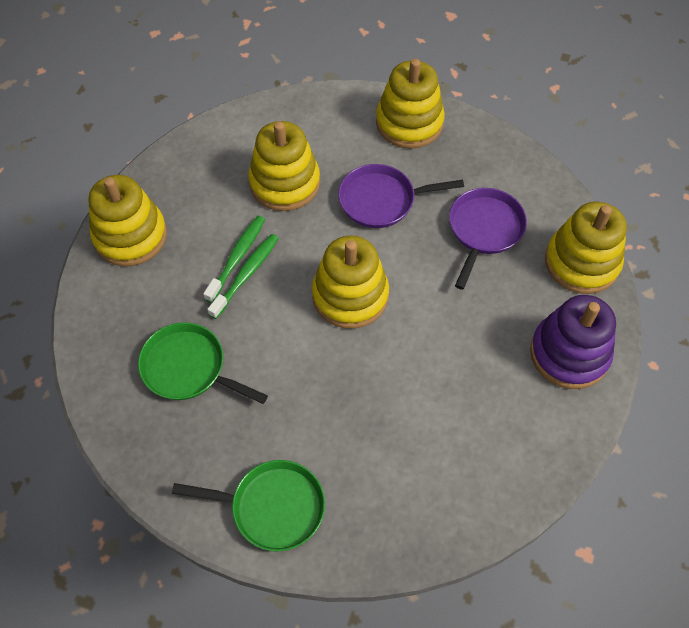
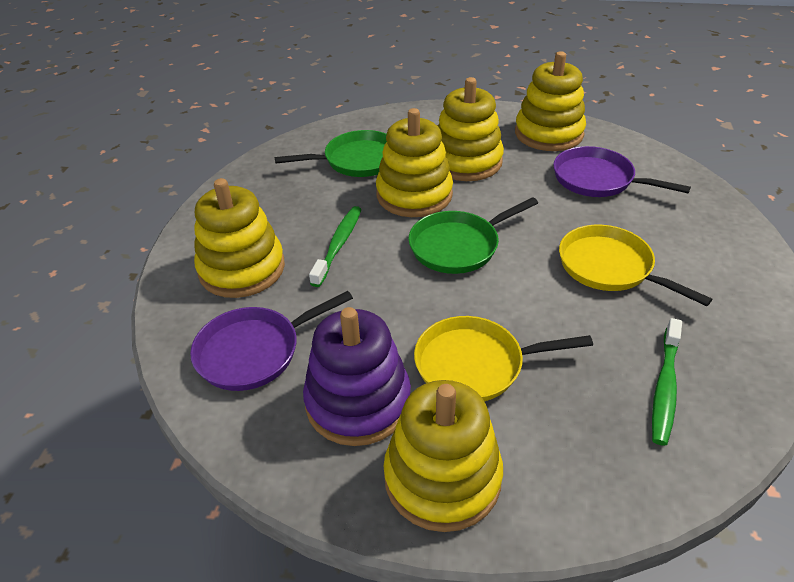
yellow pan: 0 -> 2

